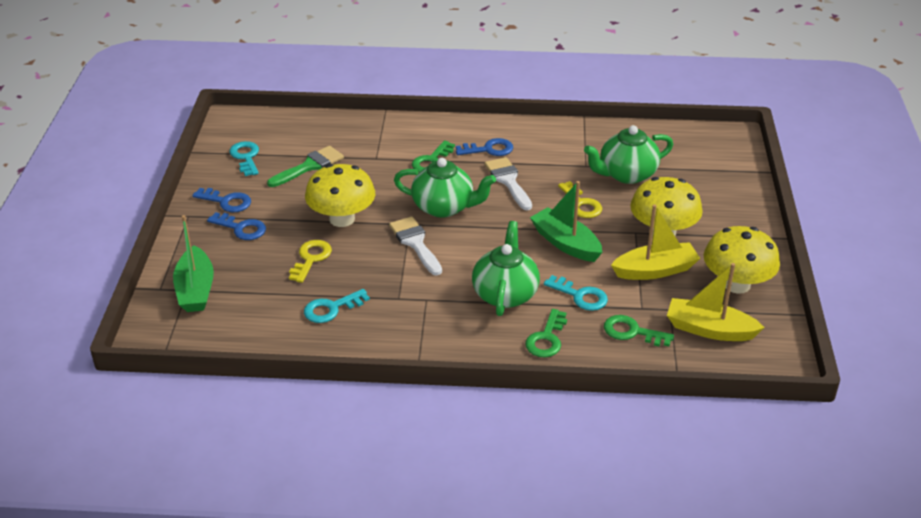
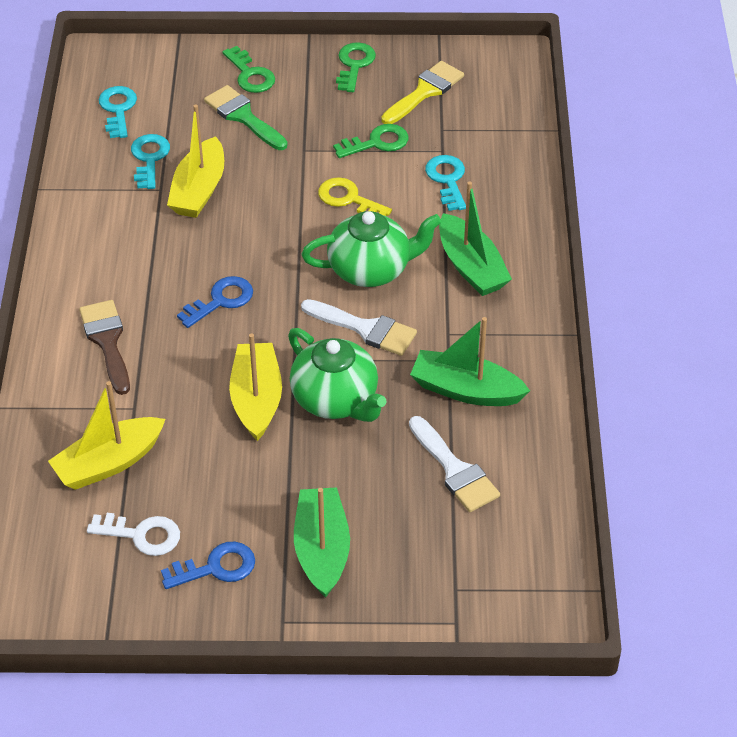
blue key: 3 -> 2
brown brush: 0 -> 1
green boat: 2 -> 3
green teapot: 3 -> 2
white key: 0 -> 1
yellow boat: 2 -> 3
yellow brush: 0 -> 1
yellow key: 2 -> 1
yellow mushroom: 3 -> 0

